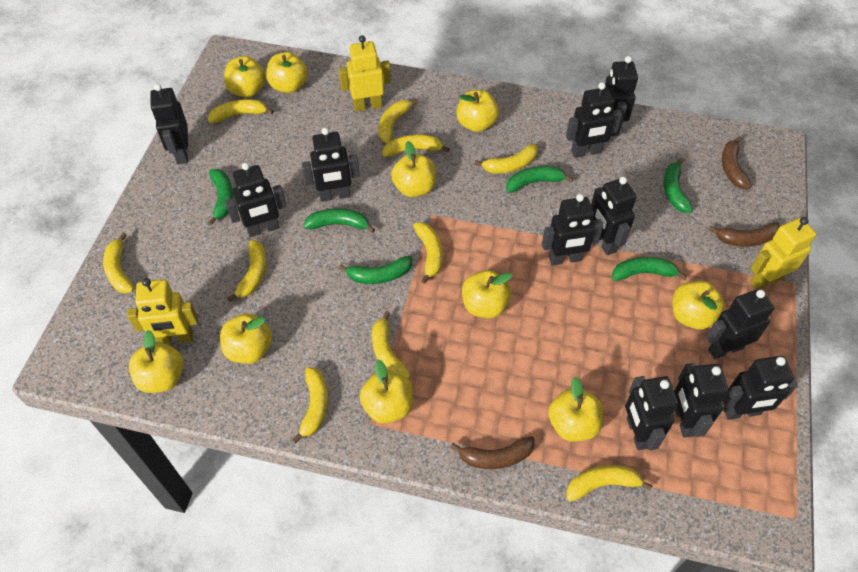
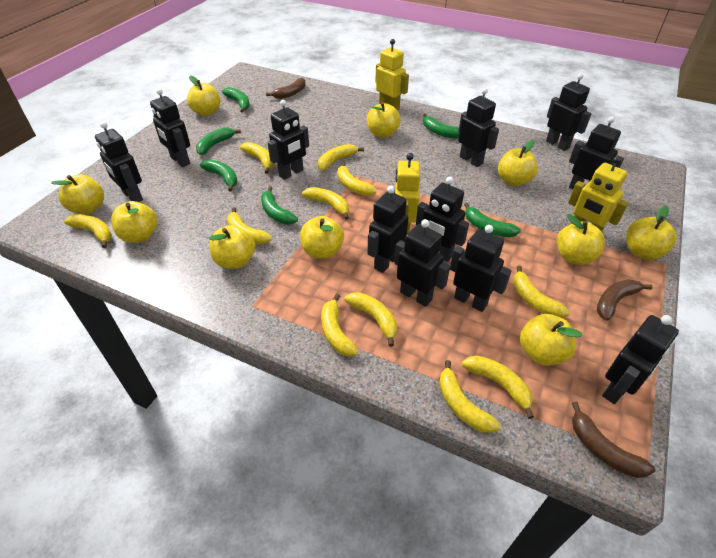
yellow banana: 10 -> 11

